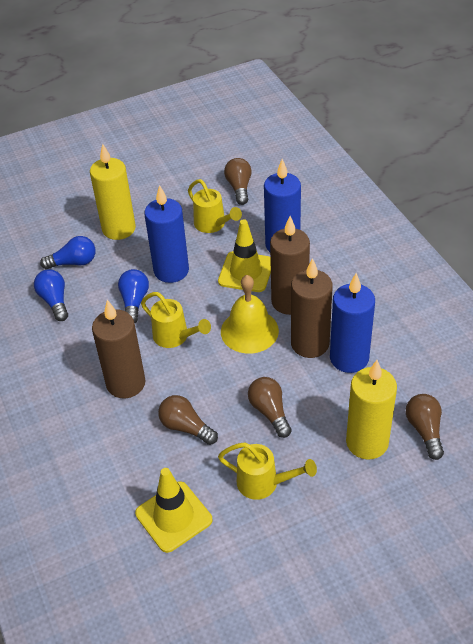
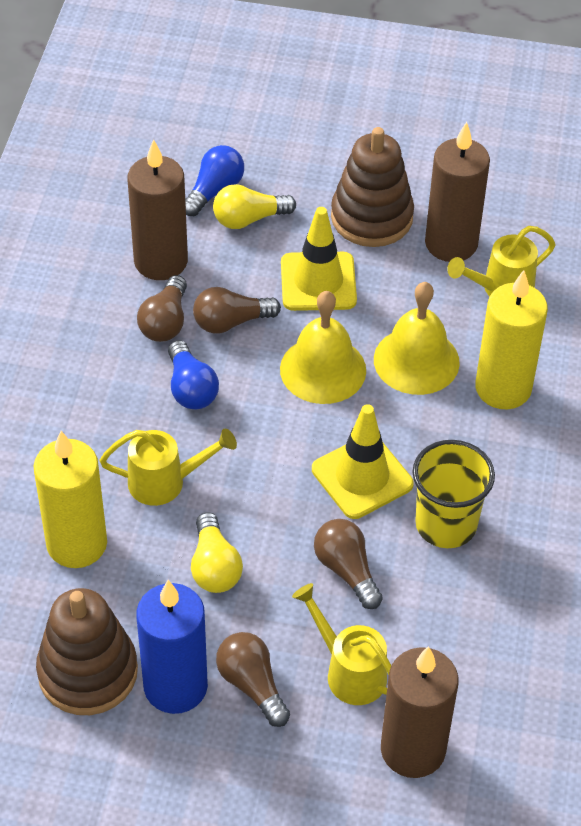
blue candle: 3 -> 1
blue light bulb: 3 -> 2
brown stacking toy: 0 -> 2
yellow bell: 1 -> 2
yellow cup: 0 -> 1
yellow light bulb: 0 -> 2

